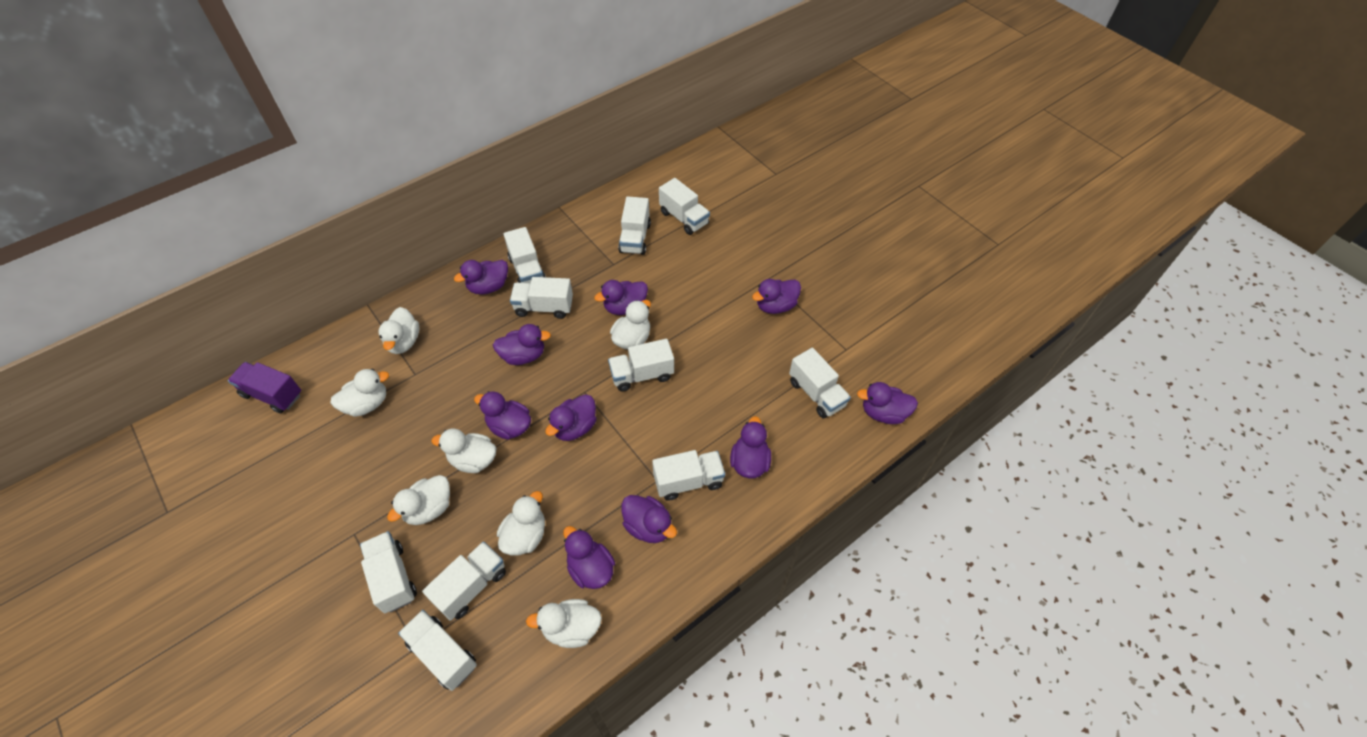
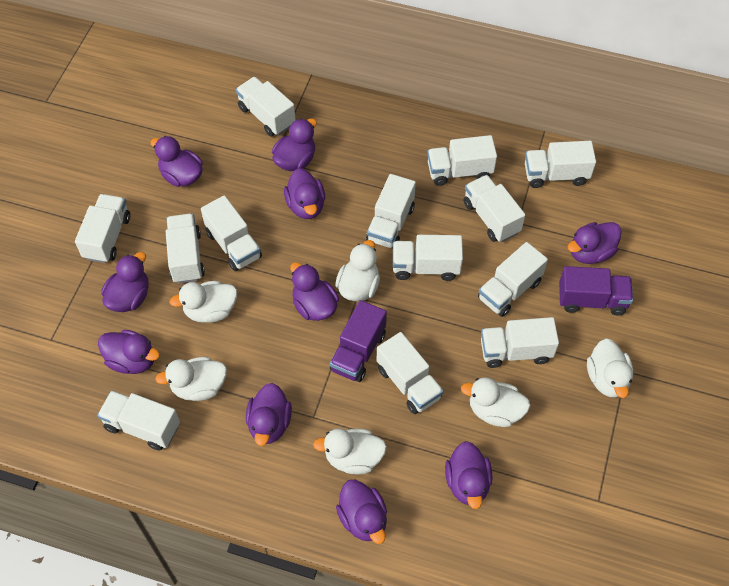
purple truck: 1 -> 2
white duck: 7 -> 6
white truck: 10 -> 13

